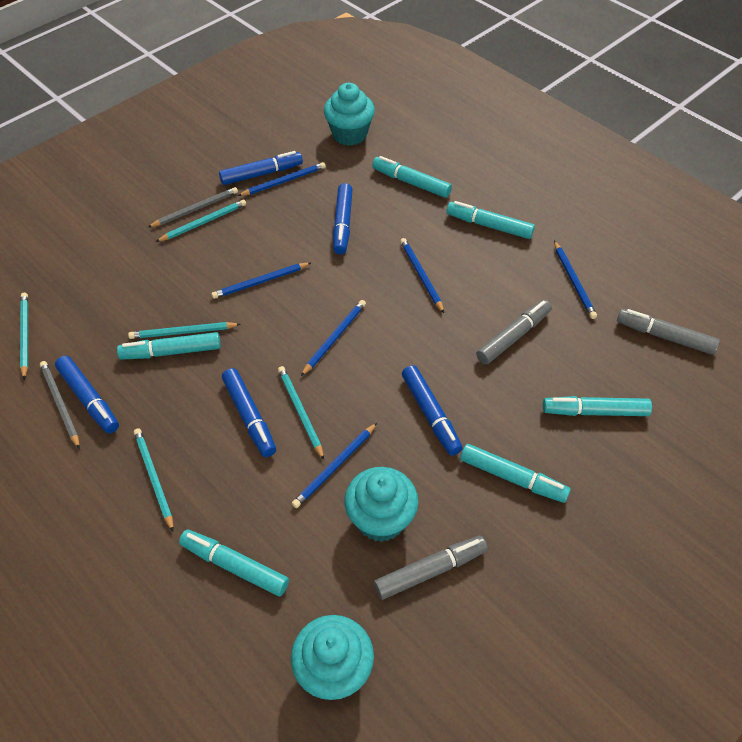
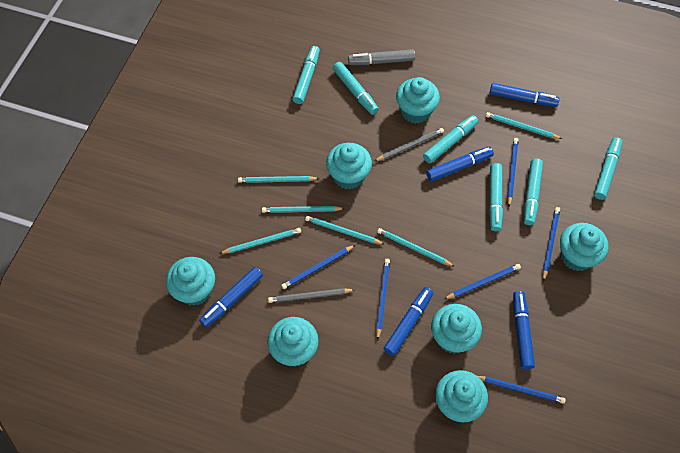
grey marker: 3 -> 1
turquoise cupcake: 3 -> 7
turquoise pencil: 5 -> 6

